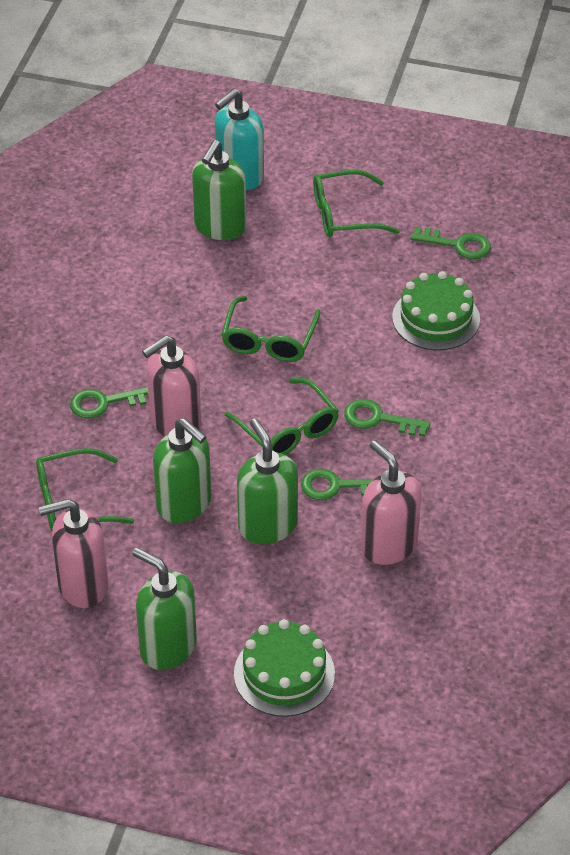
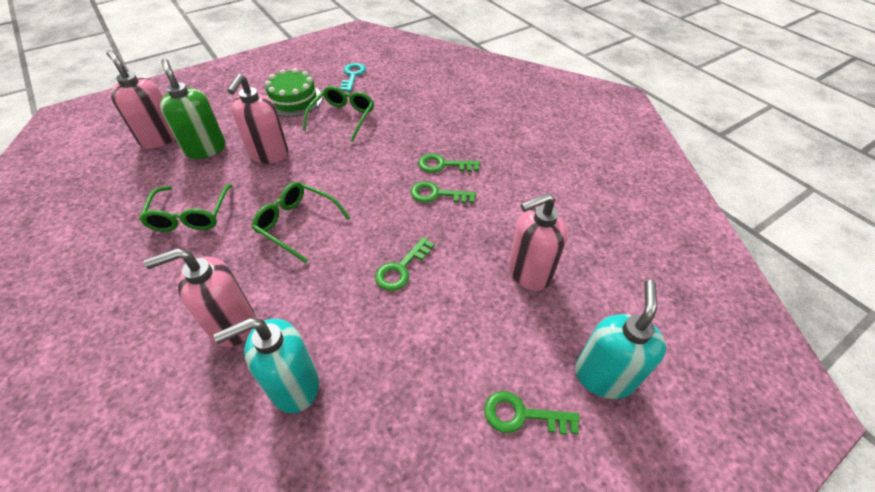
green cake: 2 -> 1
green glasses: 4 -> 3
green soap dispenser: 4 -> 1
pink soap dispenser: 3 -> 4
turquoise key: 0 -> 1
turquoise soap dispenser: 1 -> 2

